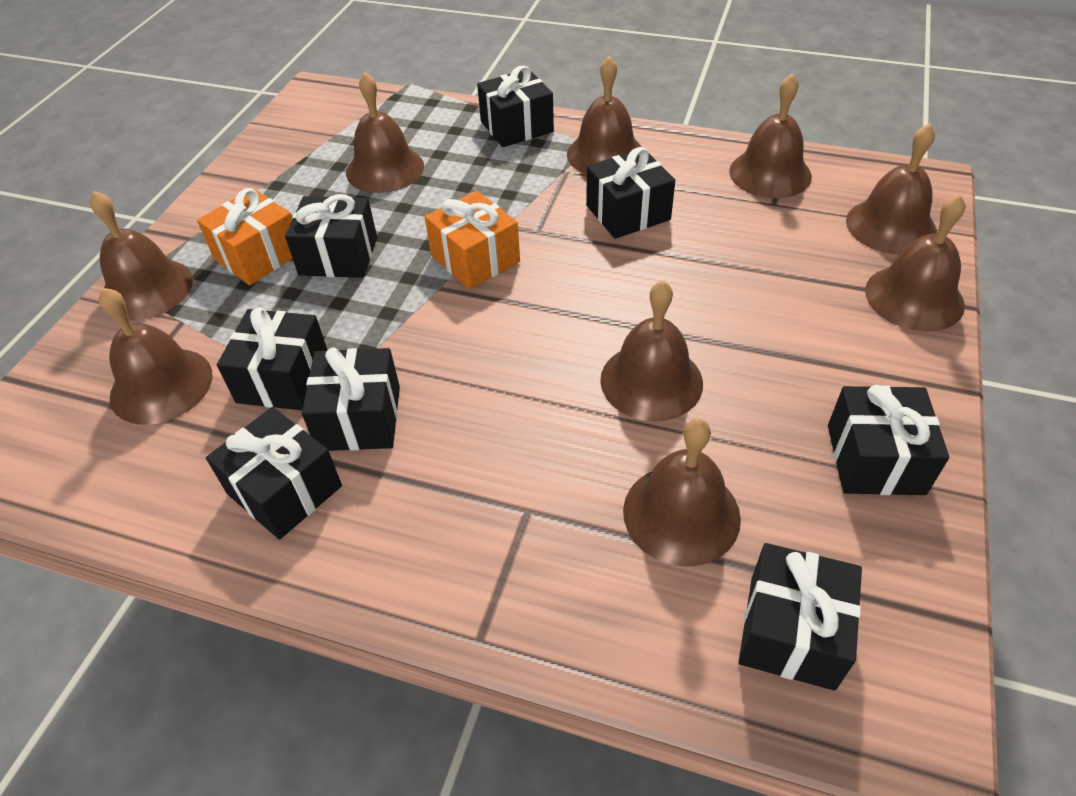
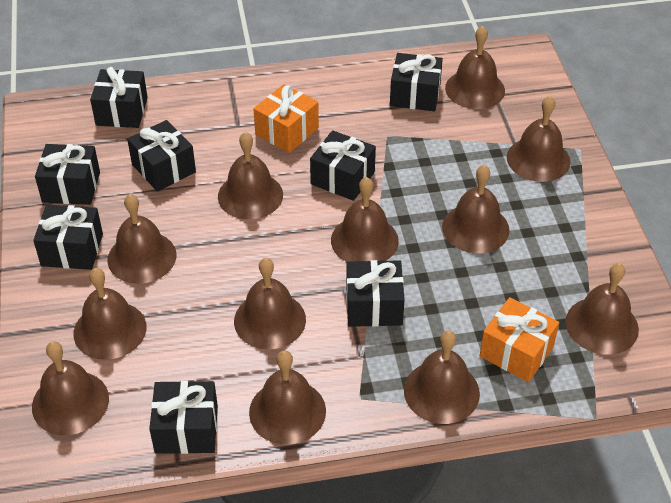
brown bell: 9 -> 12

